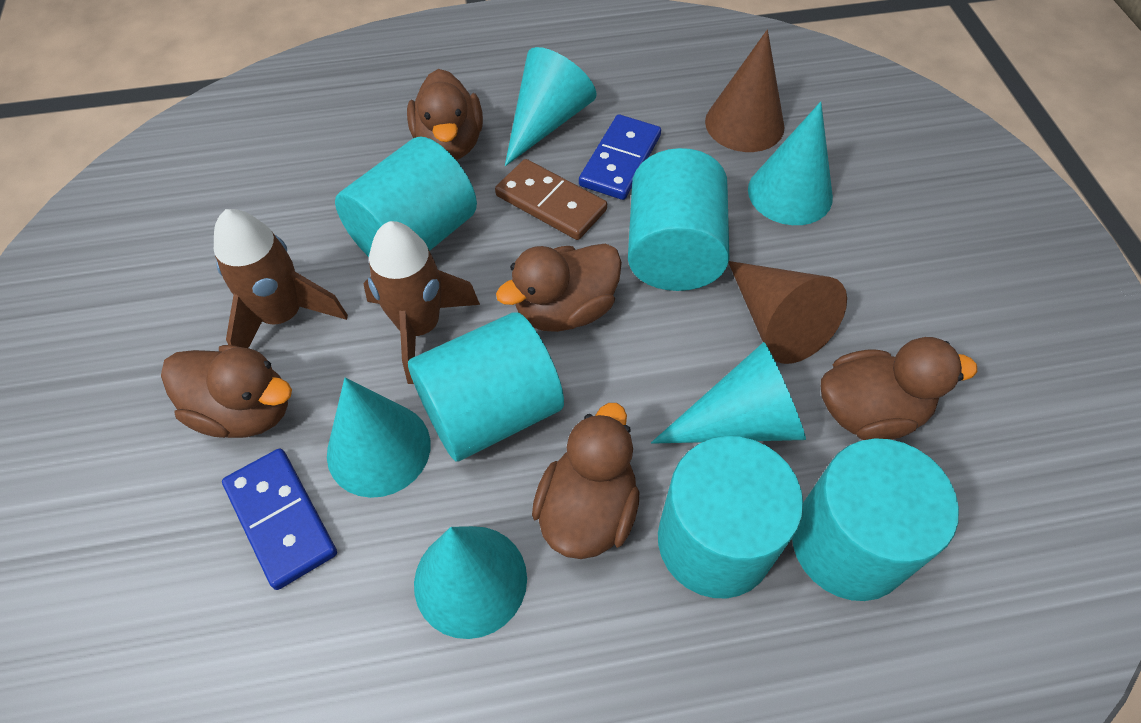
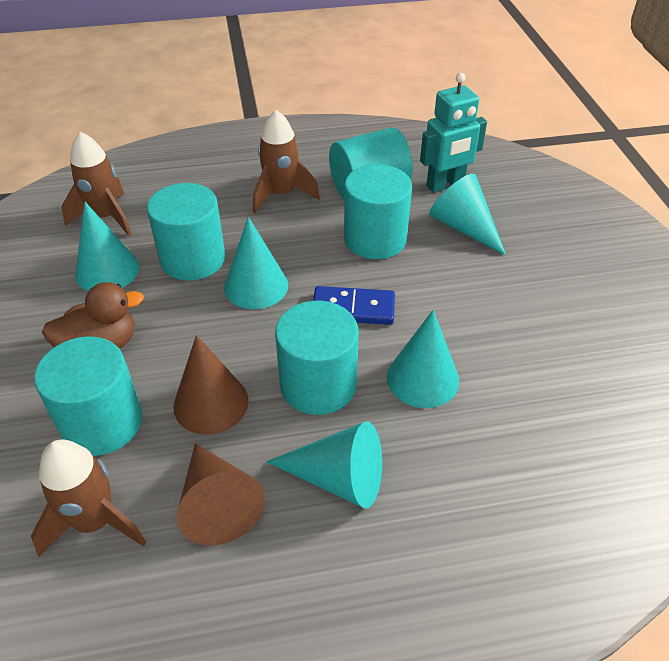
blue domino: 2 -> 1
brown domino: 1 -> 0
brown duck: 5 -> 1
brown rocket: 2 -> 3
turquoise robot: 0 -> 1

